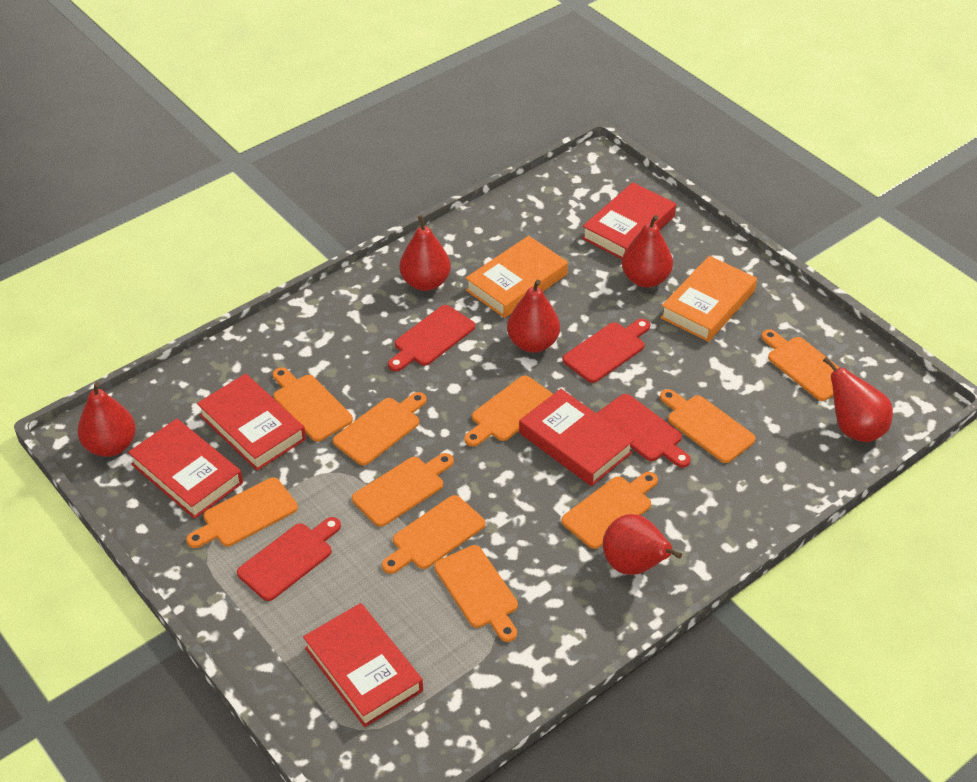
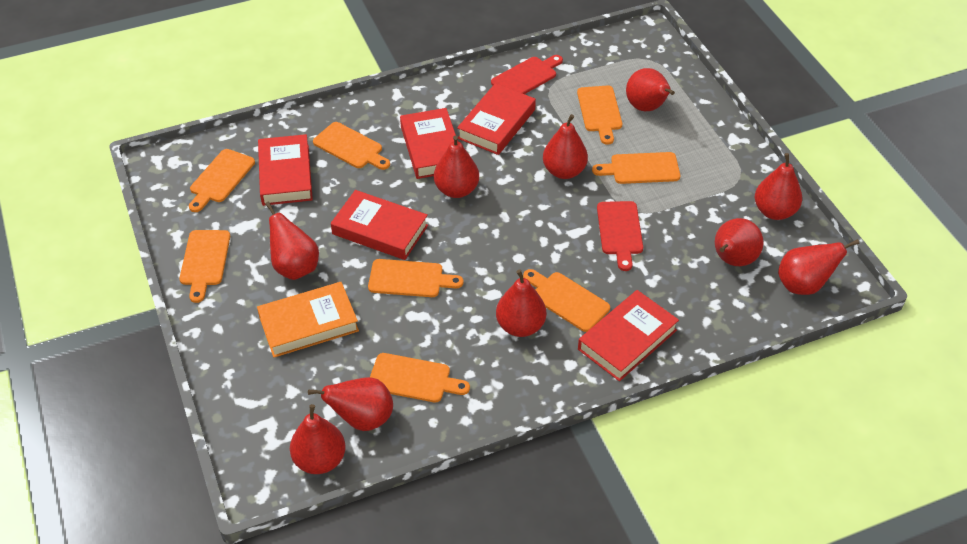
orange book: 2 -> 1
orange cutting board: 10 -> 8
red cutting board: 4 -> 2
red pear: 6 -> 10

